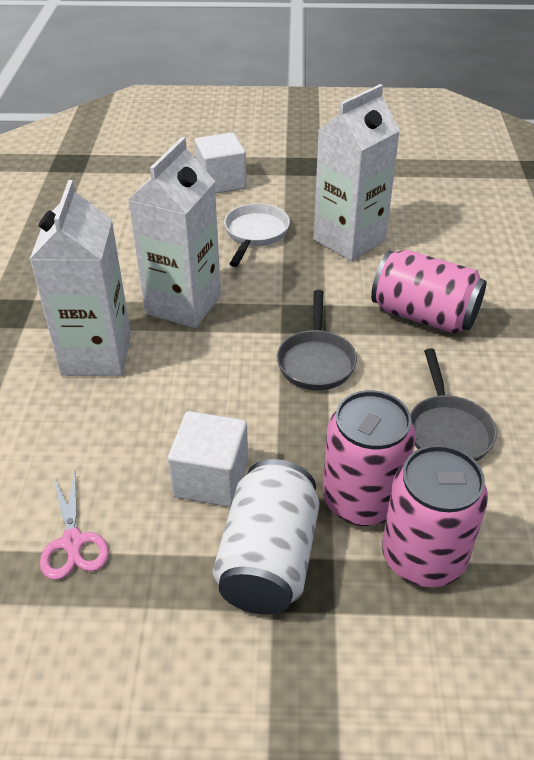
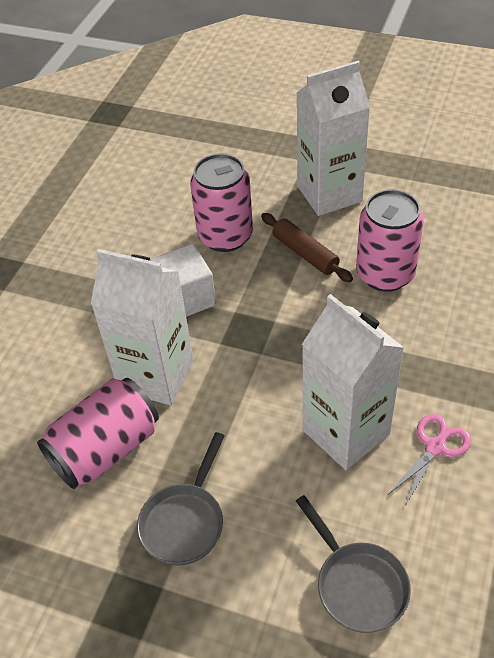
brown rolling pin: 0 -> 1
white can: 1 -> 0
white cube: 2 -> 1
white pan: 1 -> 0

